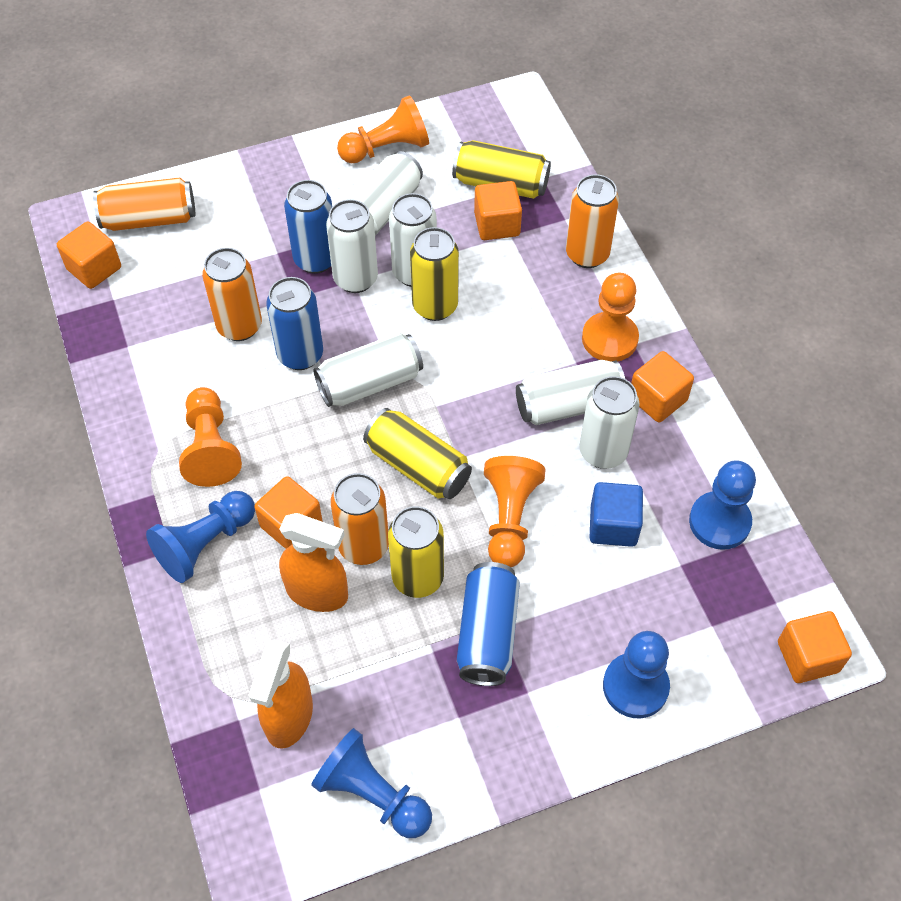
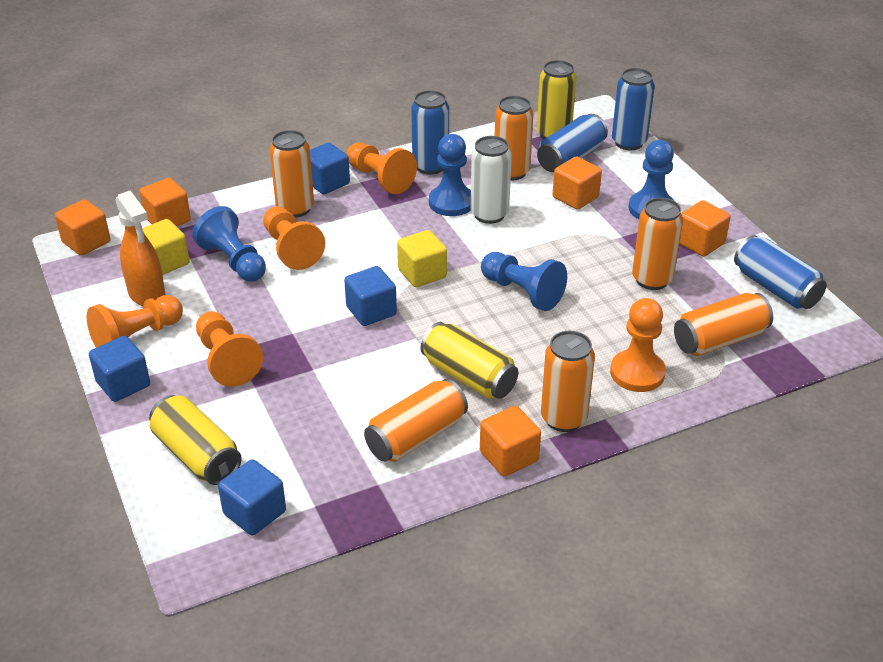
blue can: 3 -> 4
blue cube: 1 -> 4
orange can: 4 -> 6
orange pawn: 4 -> 5
orange spray bottle: 2 -> 1
white can: 6 -> 1
yellow can: 4 -> 3
yellow cube: 0 -> 2

